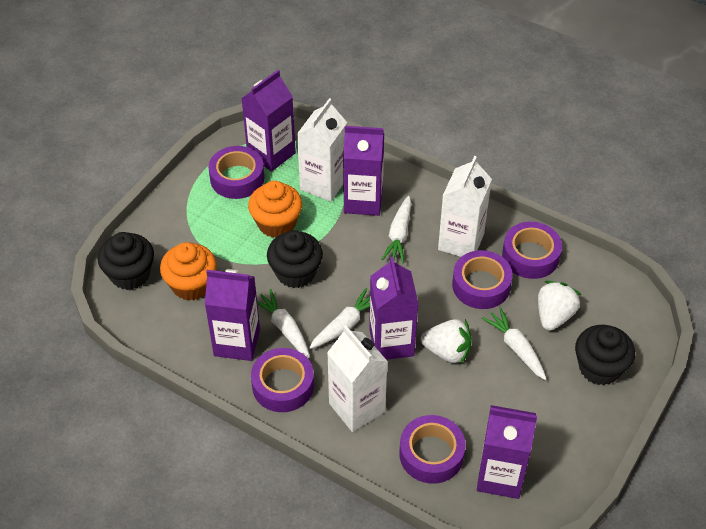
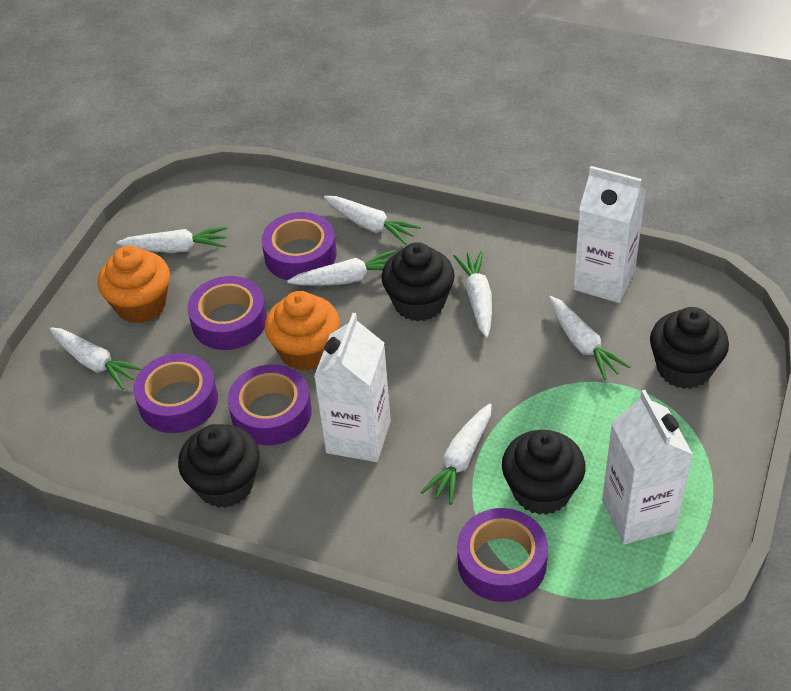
black cupcake: 3 -> 4
purple carton: 5 -> 0
white carrot: 4 -> 7
white strawberry: 2 -> 0

